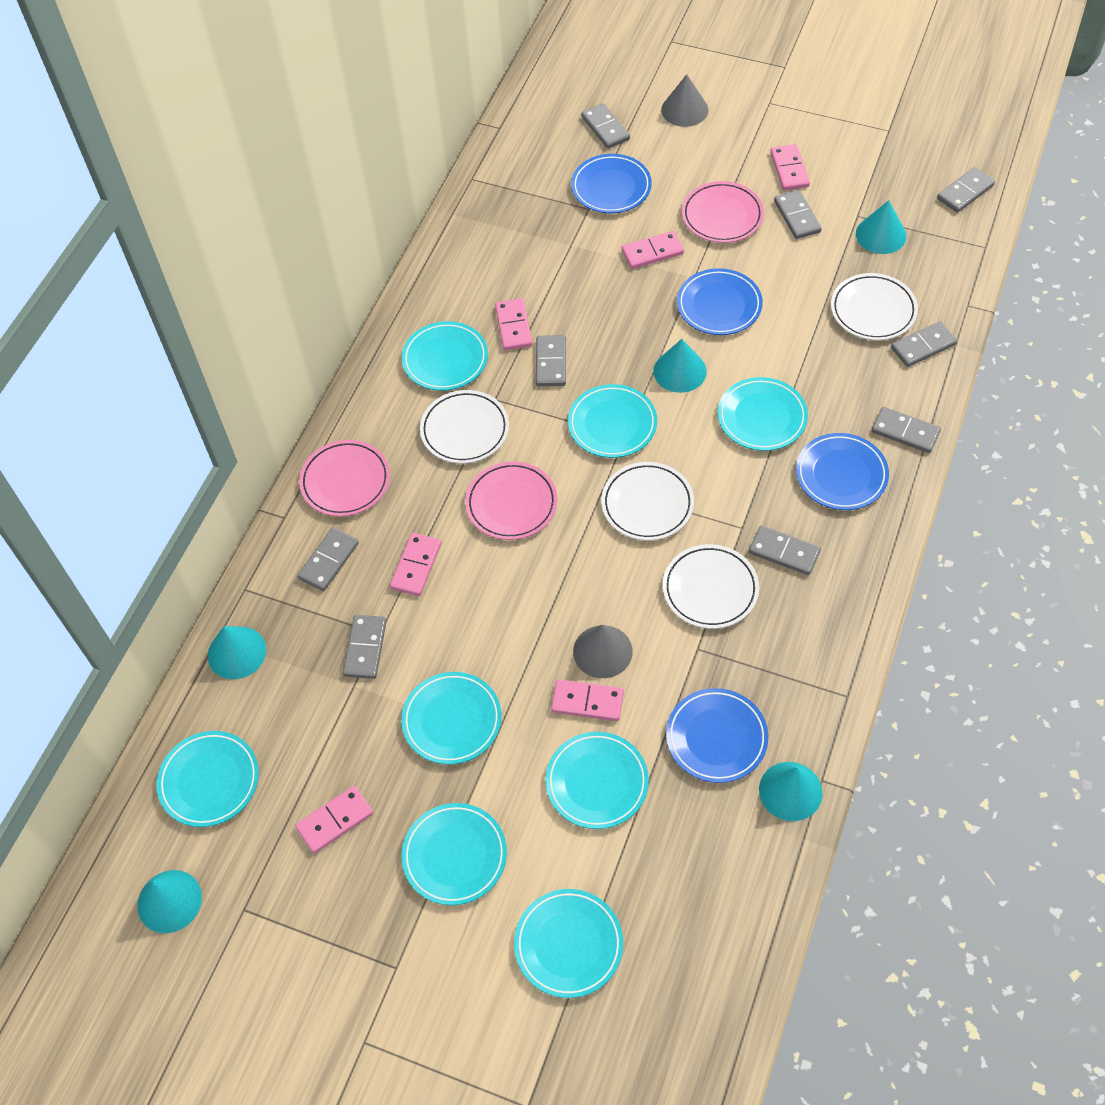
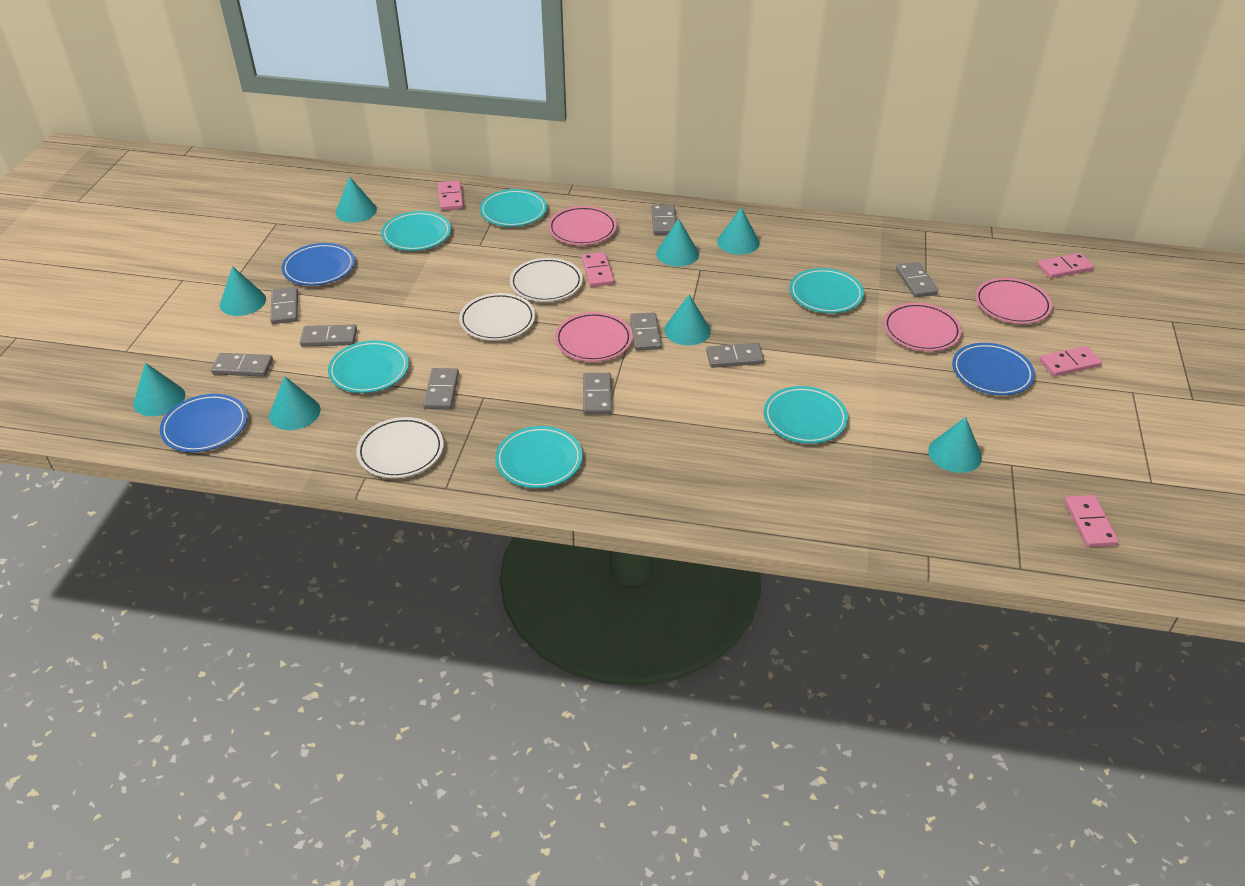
blue plate: 4 -> 3
grey cone: 2 -> 0
pink domino: 6 -> 5
pink plate: 3 -> 4
turquoise cone: 5 -> 8
turquoise plate: 8 -> 6
white plate: 4 -> 3

